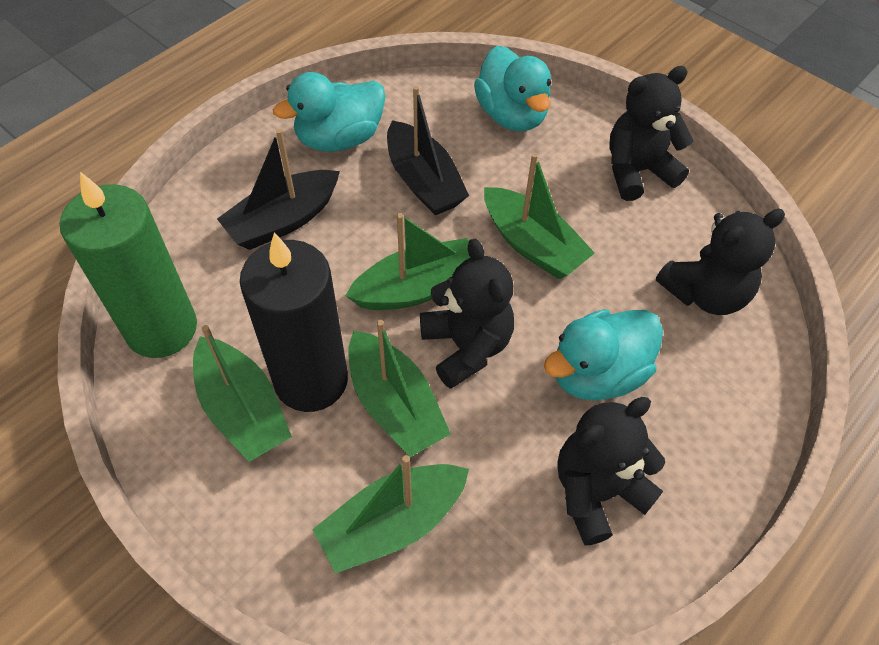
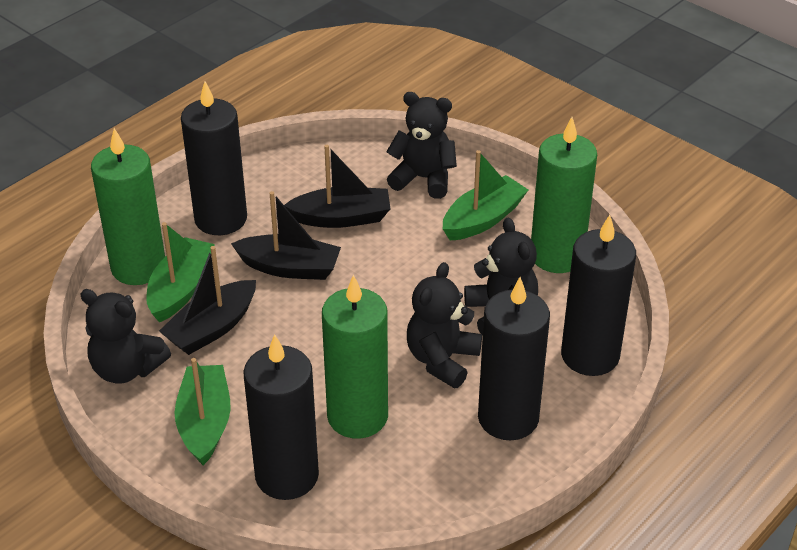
black boat: 2 -> 3
black candle: 1 -> 4
green boat: 5 -> 3
green candle: 1 -> 3
turquoise duck: 3 -> 0

